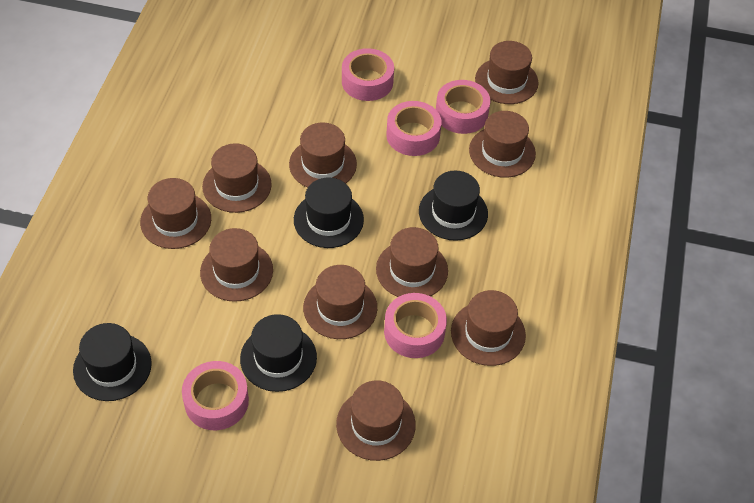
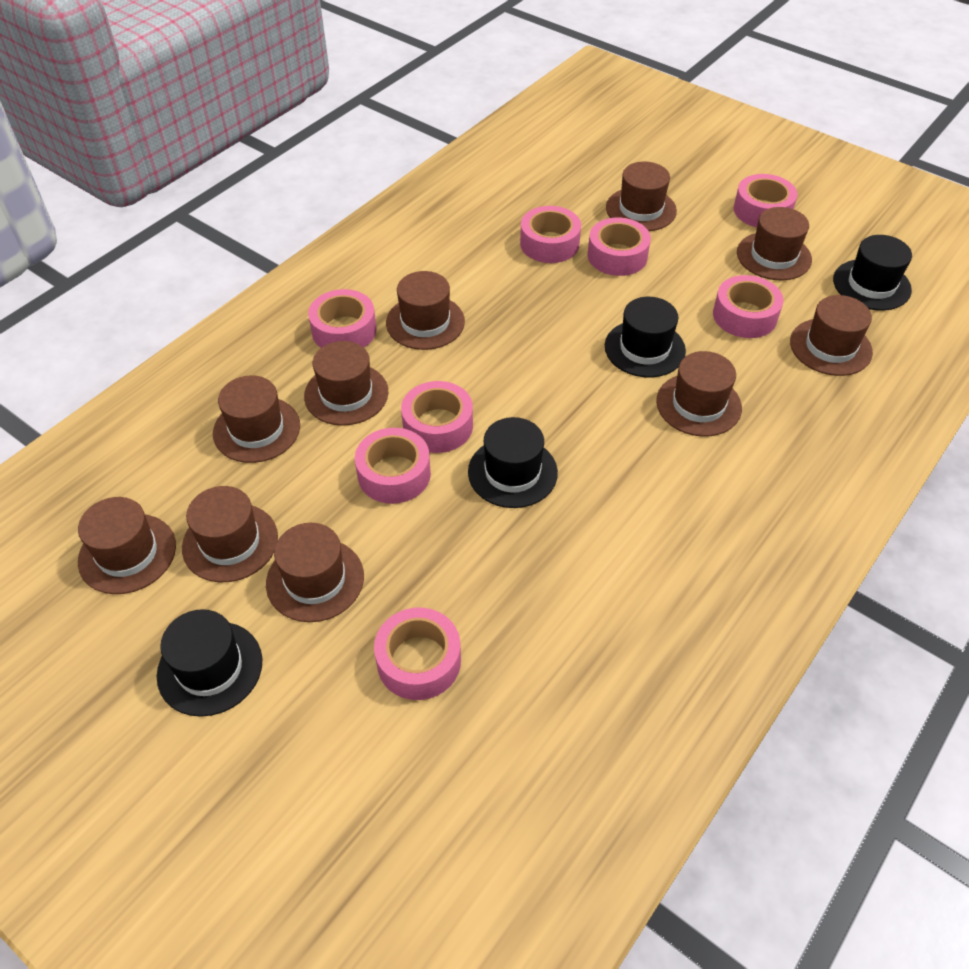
pink tape: 5 -> 8

